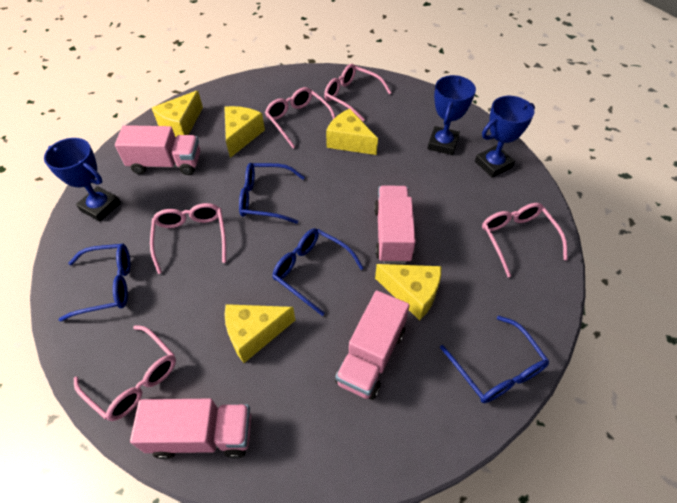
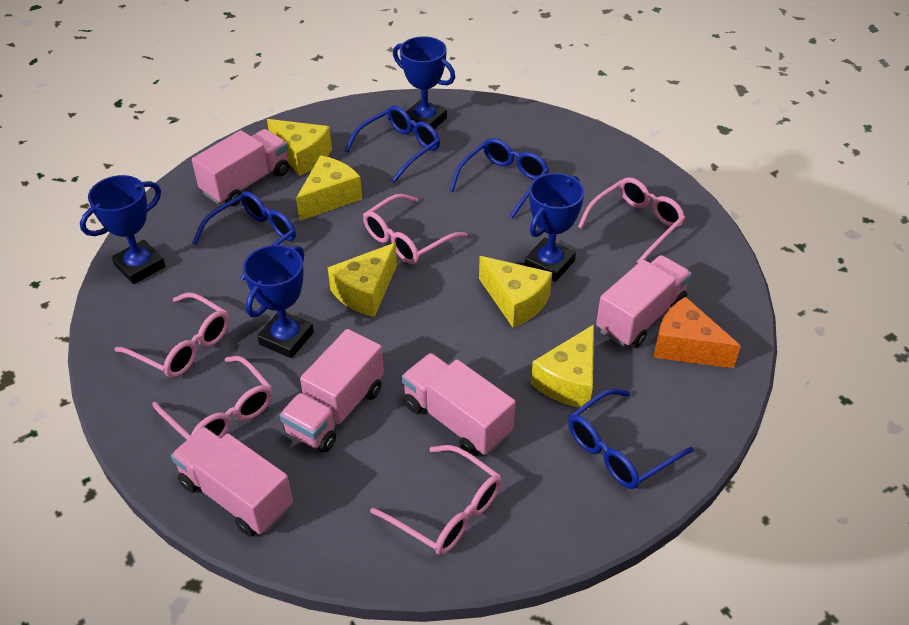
blue trophy: 3 -> 4
orange cheese: 0 -> 1
pink truck: 4 -> 5

